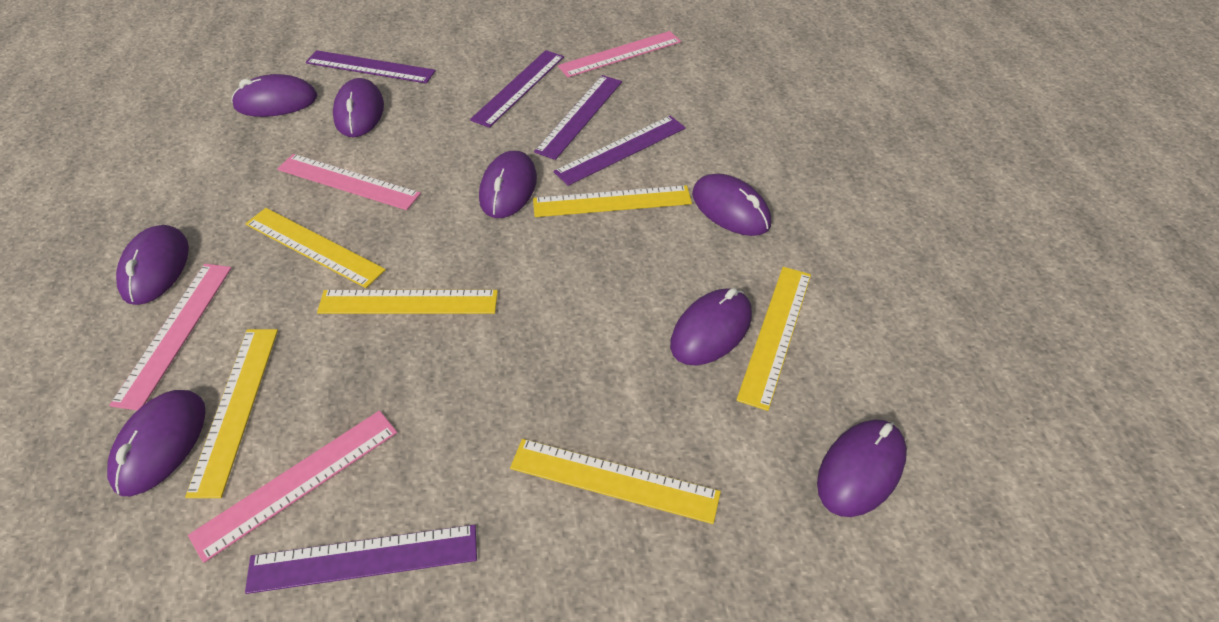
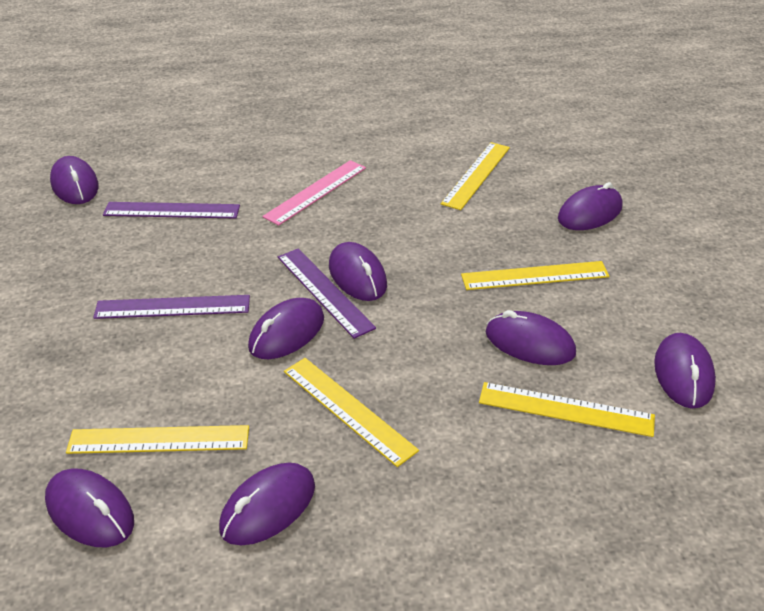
pink ruler: 4 -> 1
purple ruler: 5 -> 3
yellow ruler: 6 -> 5

